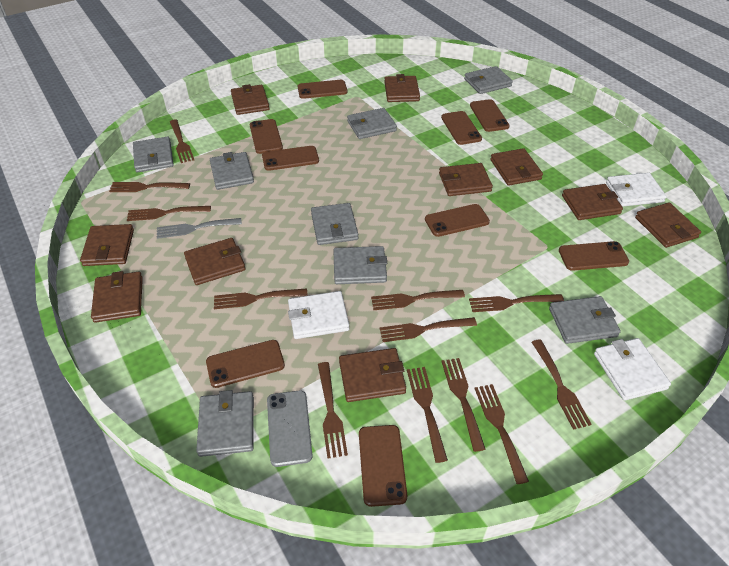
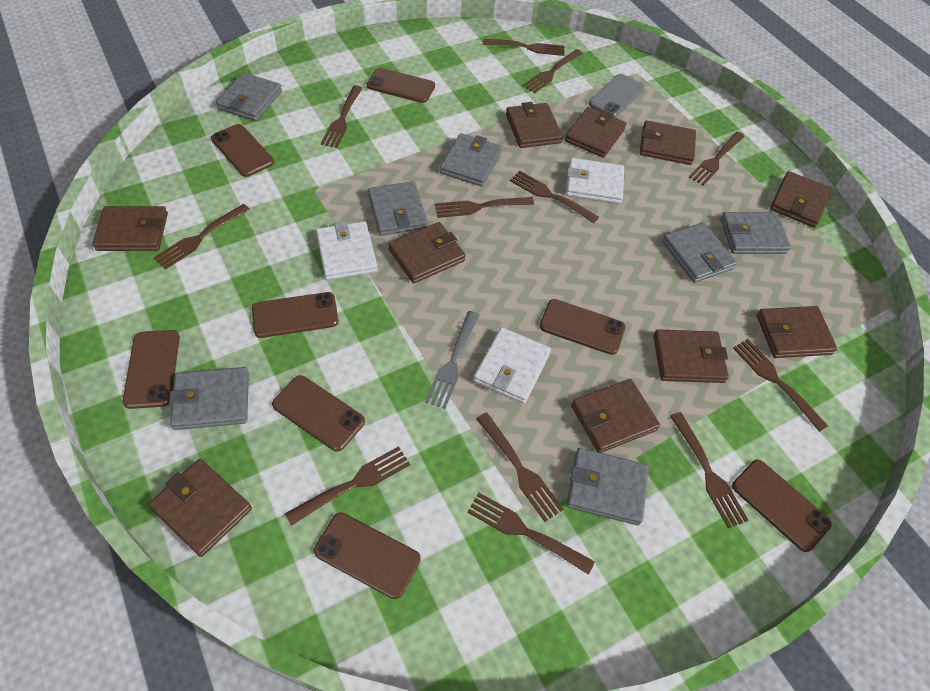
brown phone: 9 -> 8
grey wallet: 8 -> 7

